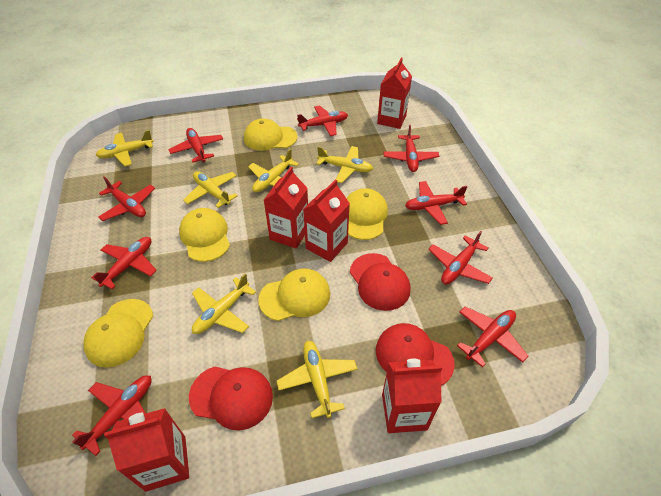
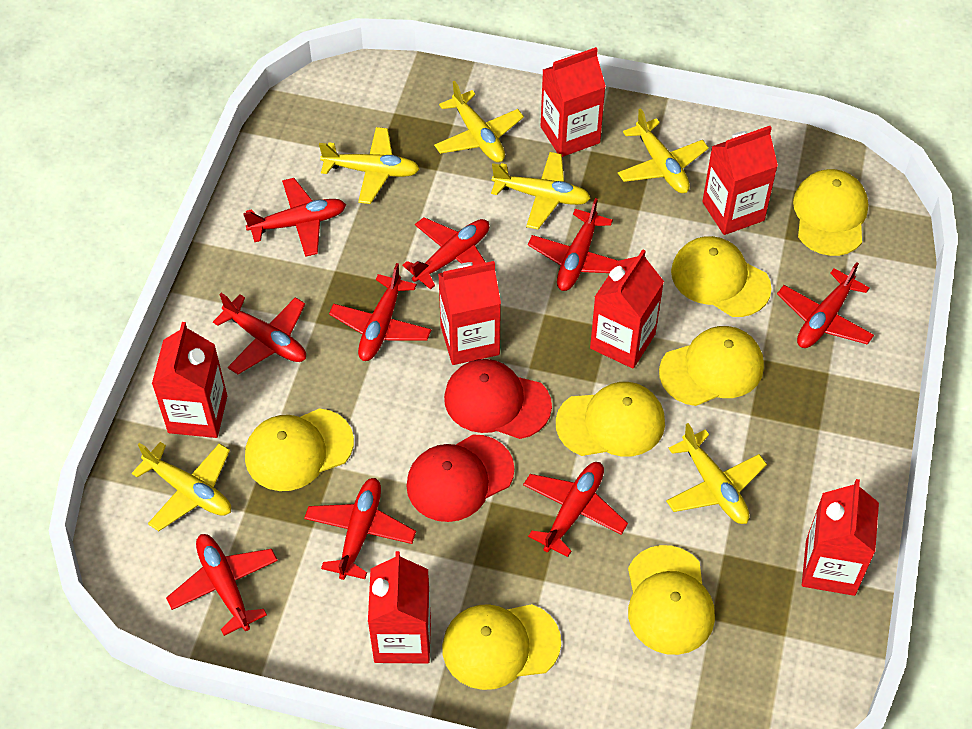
red cap: 3 -> 2
red carton: 5 -> 7
yellow cap: 5 -> 7

